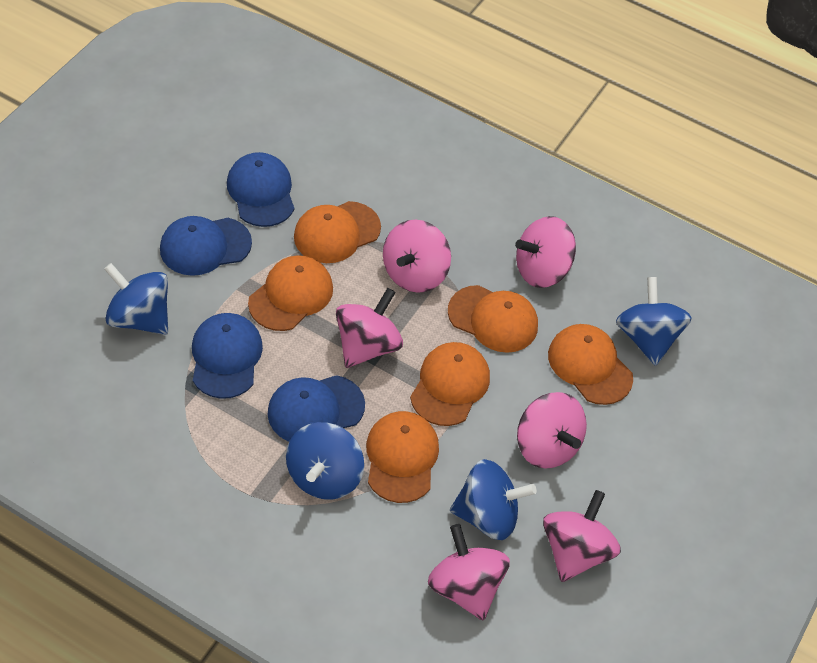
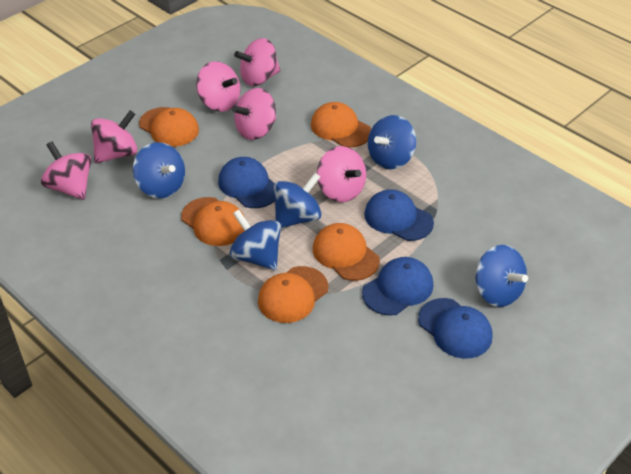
blue spinning top: 4 -> 5
orange cap: 6 -> 5

